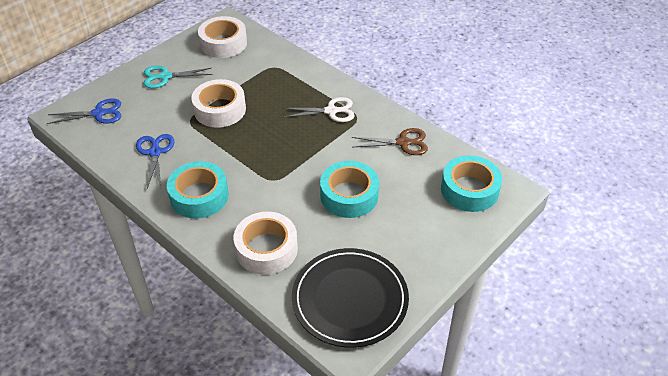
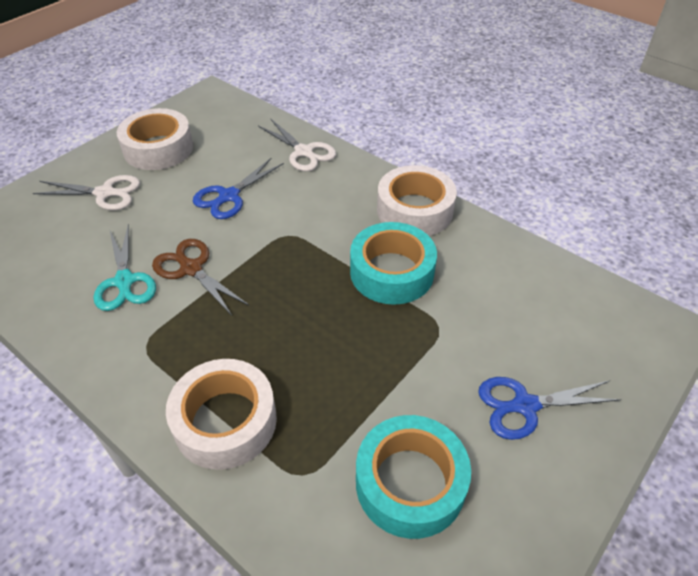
black plate: 1 -> 0
turquoise tape: 3 -> 2
white scissors: 1 -> 2

